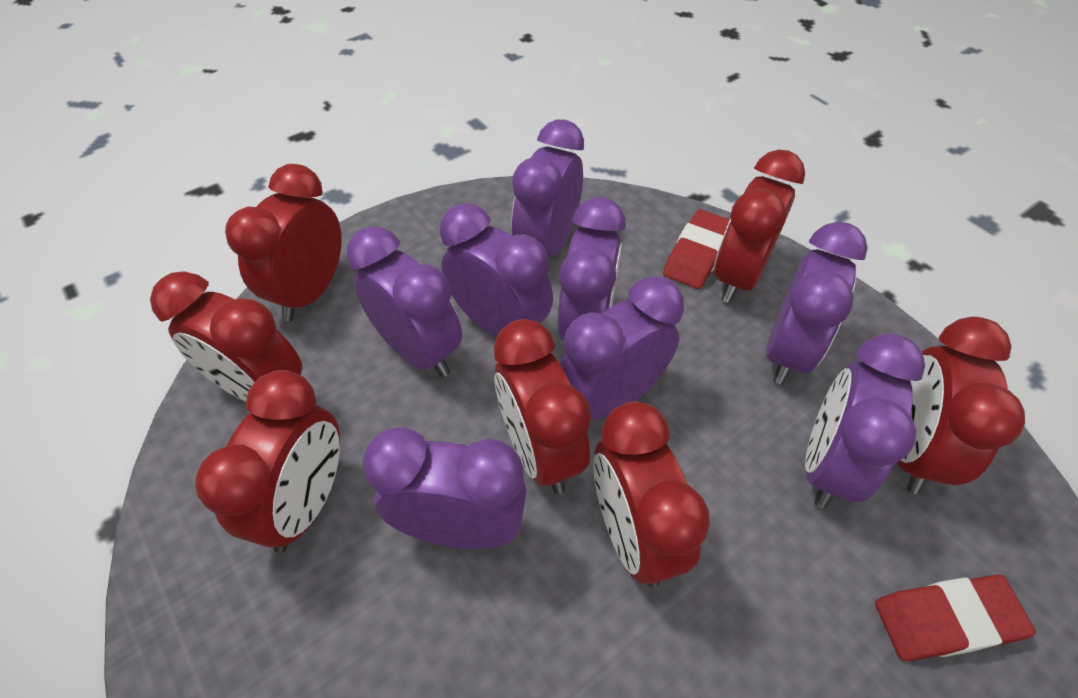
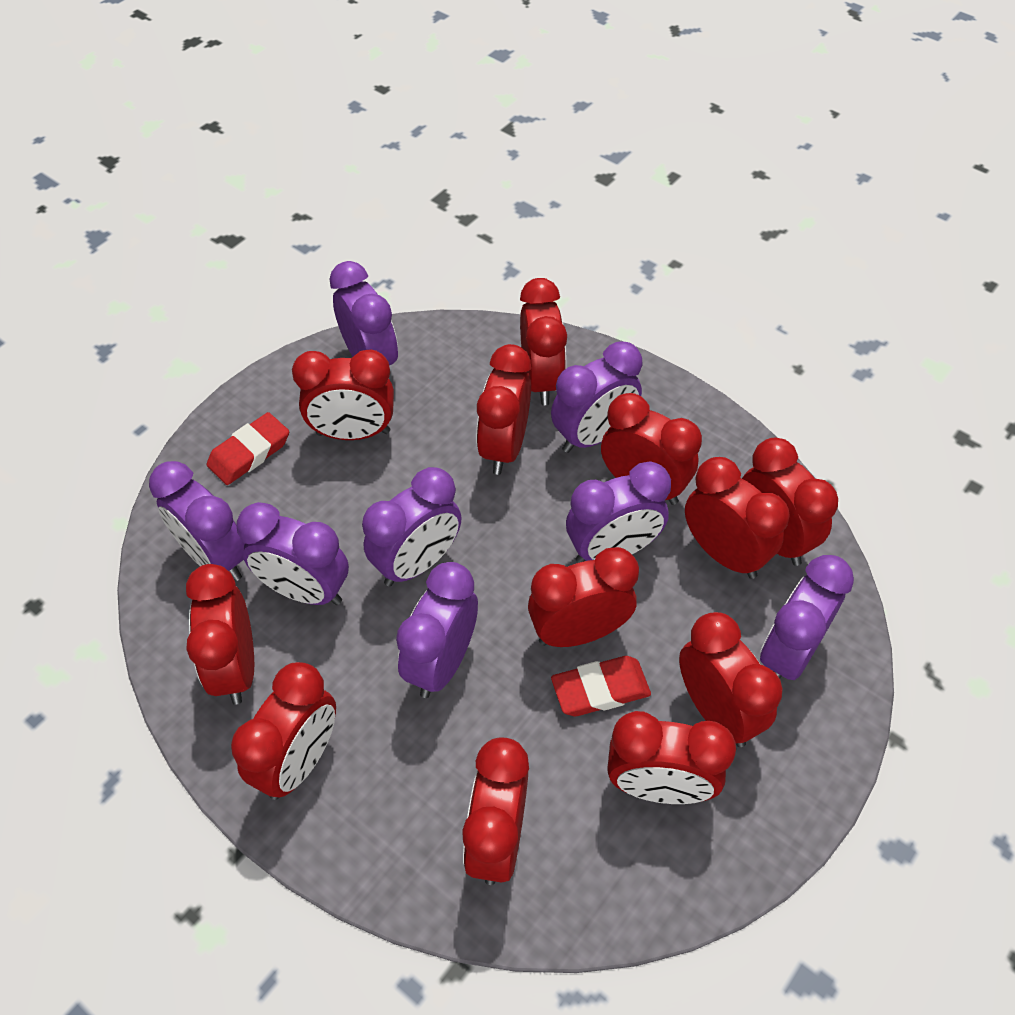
red clock: 7 -> 12

